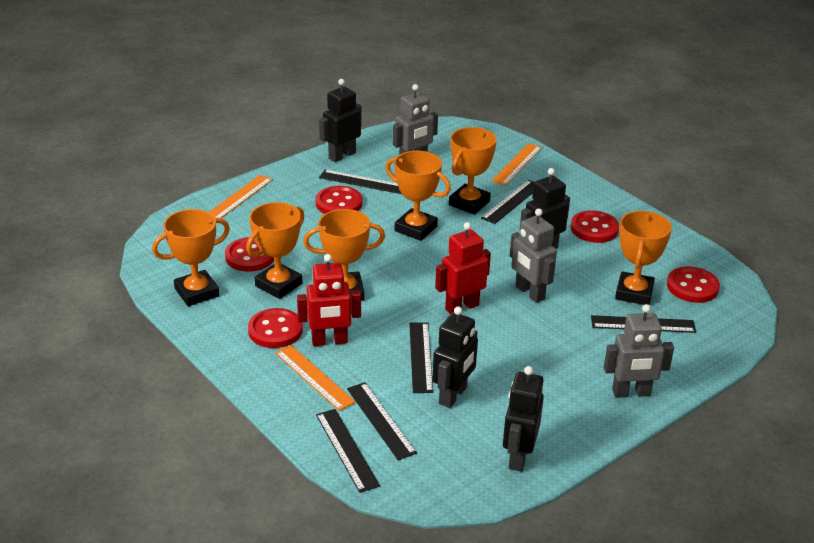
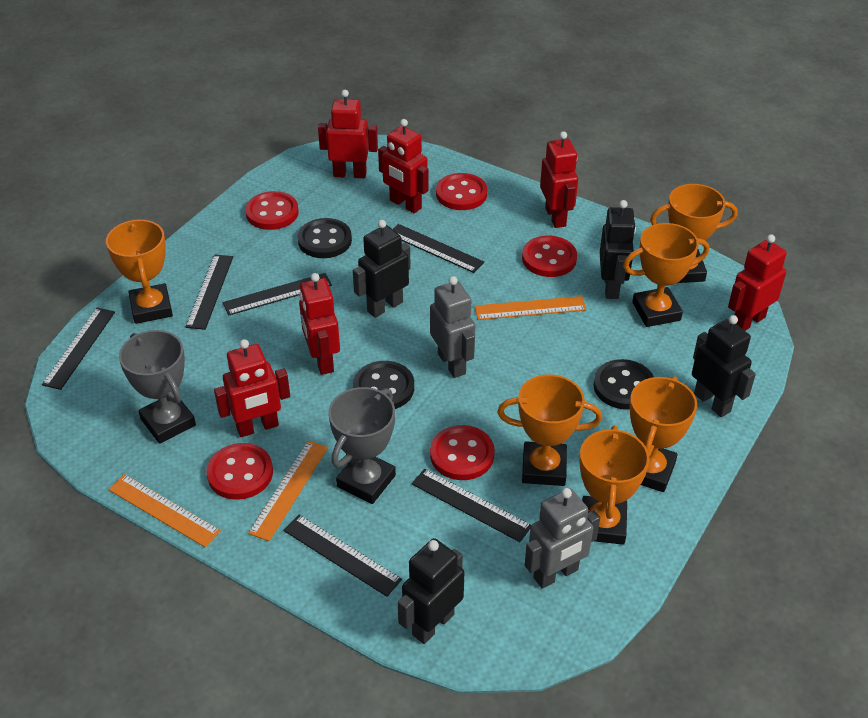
black button: 0 -> 3
grey robot: 3 -> 2
grey trophy: 0 -> 2
red robot: 2 -> 6

